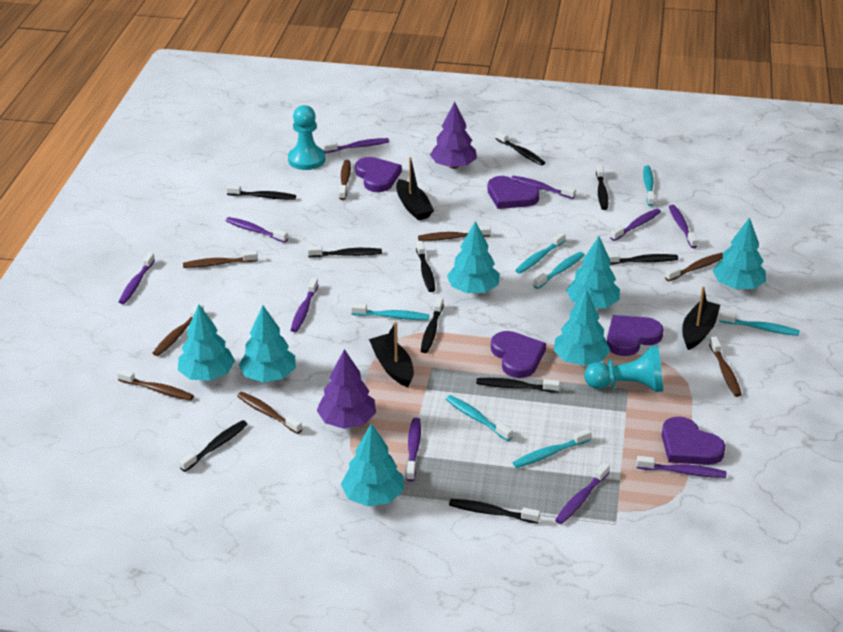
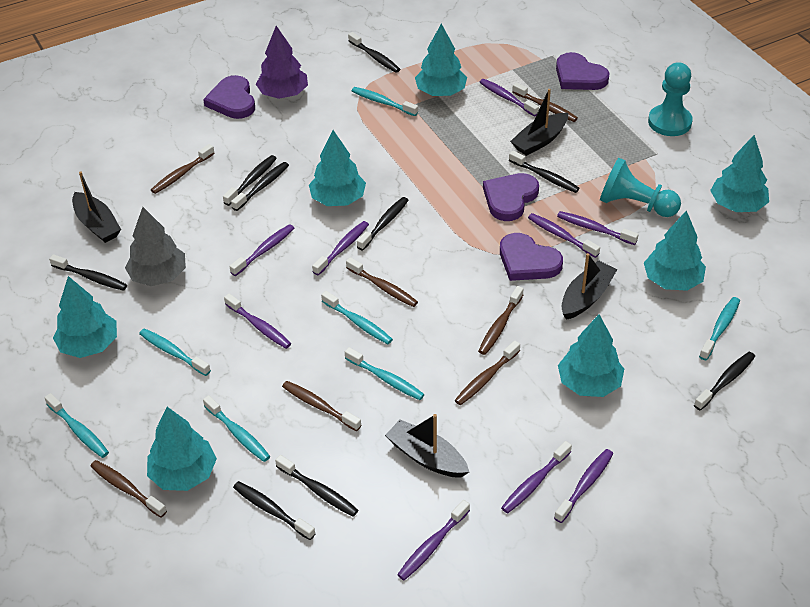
black boat: 3 -> 4
black toothbrush: 10 -> 9
brown toothbrush: 8 -> 7
grey tree: 0 -> 1
purple heart: 5 -> 4
purple toothbrush: 10 -> 9
purple tree: 2 -> 1

